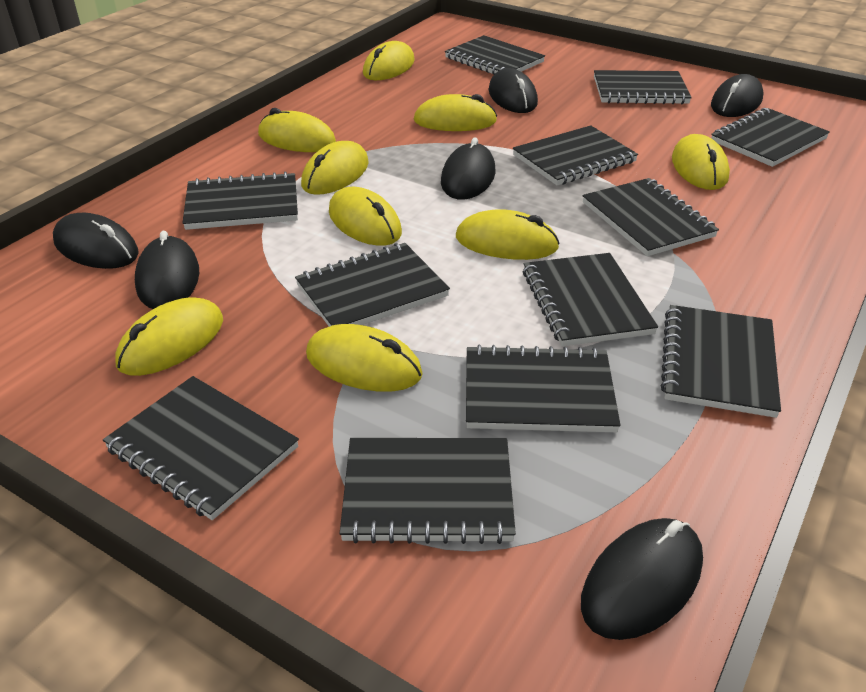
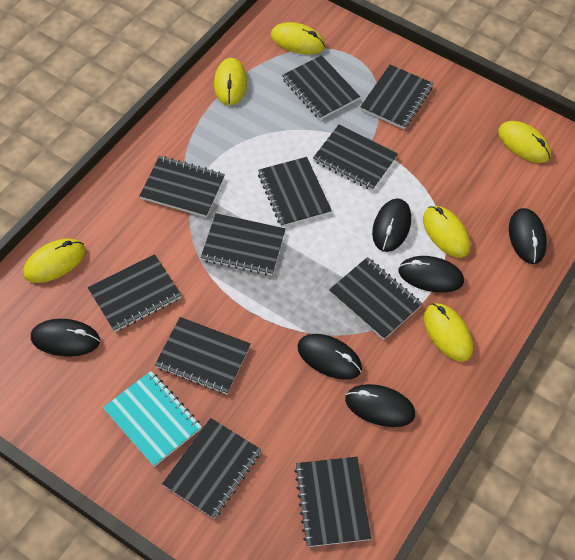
black notebook: 12 -> 11
turquoise notebook: 0 -> 1
yellow mouse: 9 -> 6

